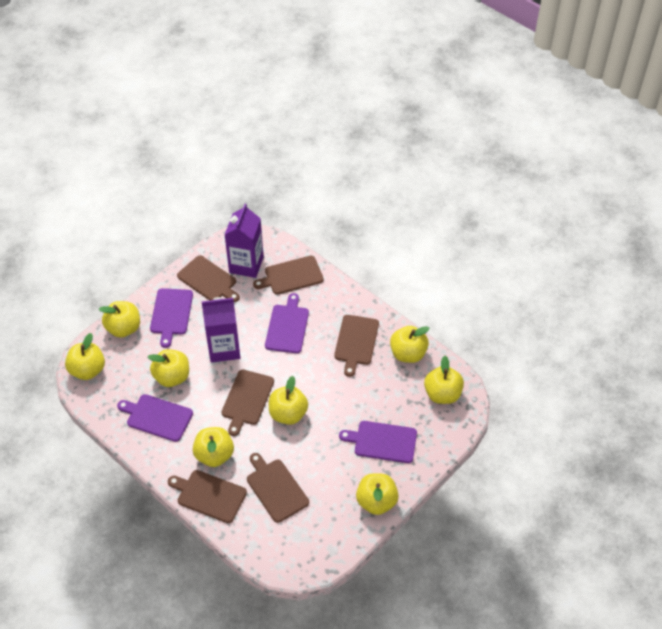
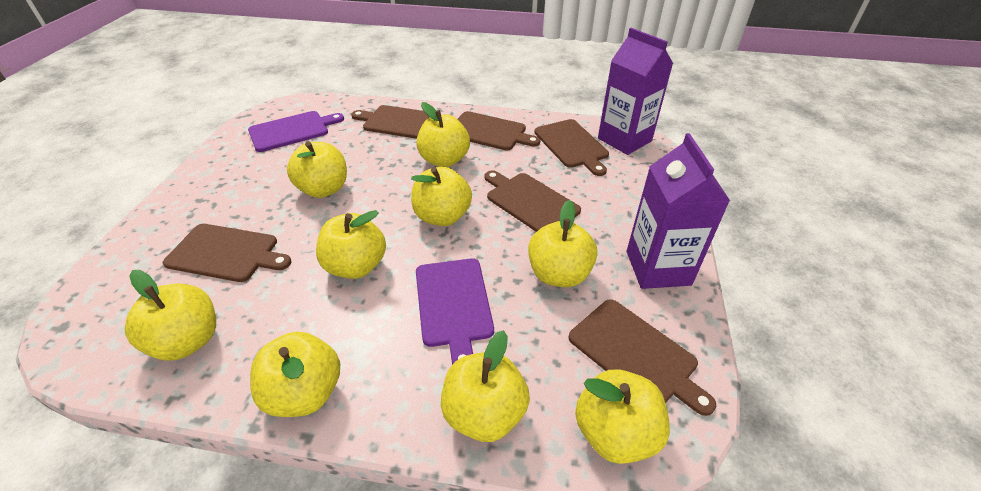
purple cutting board: 4 -> 2
yellow apple: 8 -> 9

